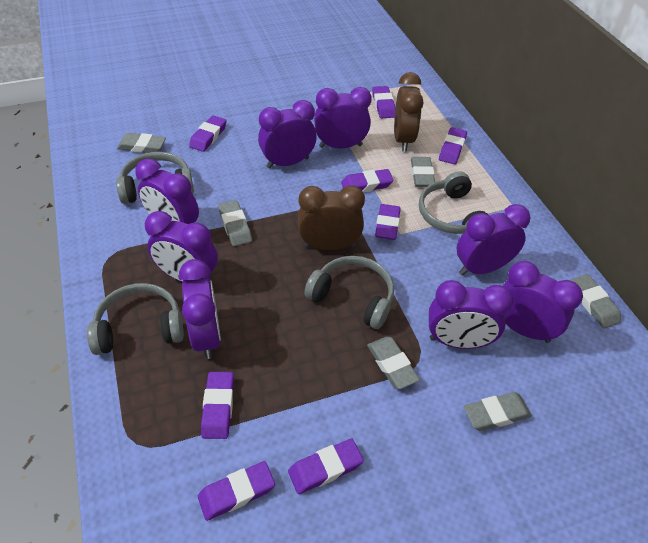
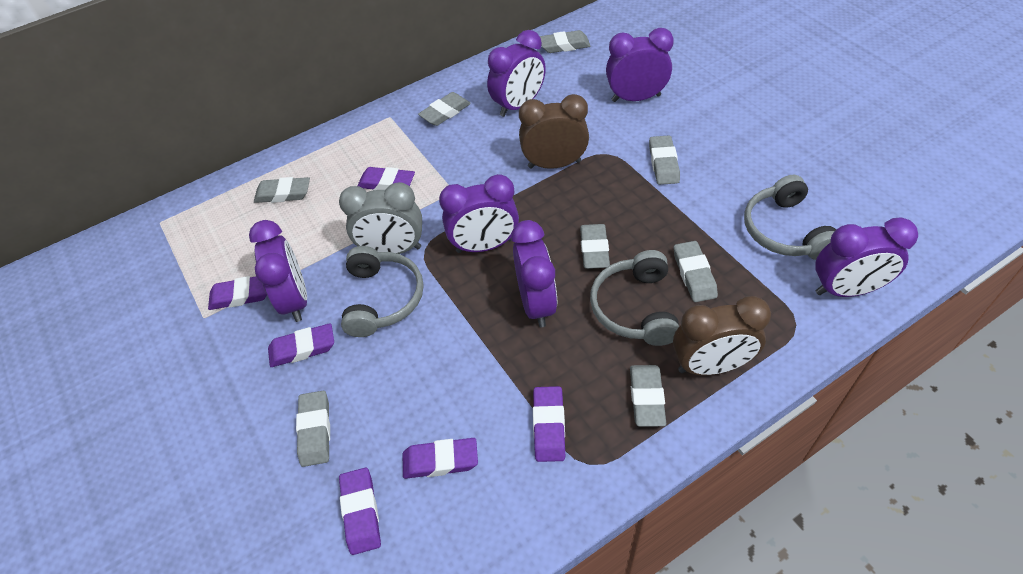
grey clock: 0 -> 1
grey eraser: 6 -> 8
grey headphones: 4 -> 3
purple clock: 8 -> 6
purple eraser: 8 -> 6

